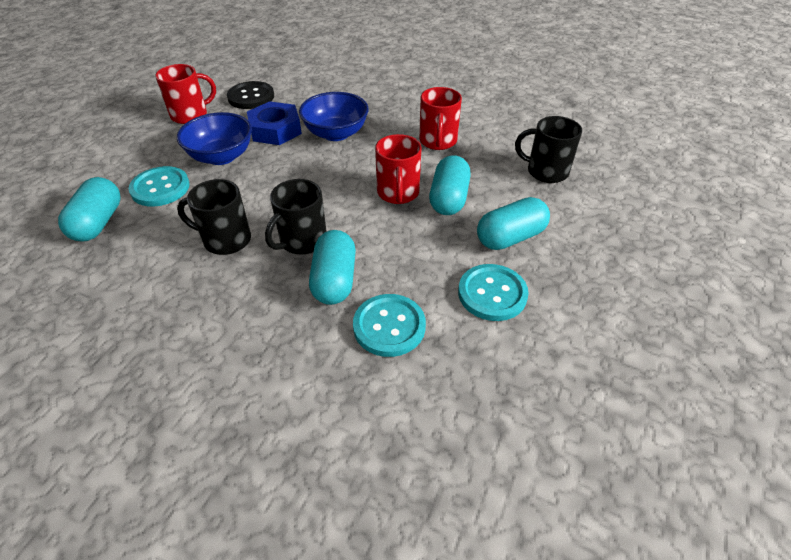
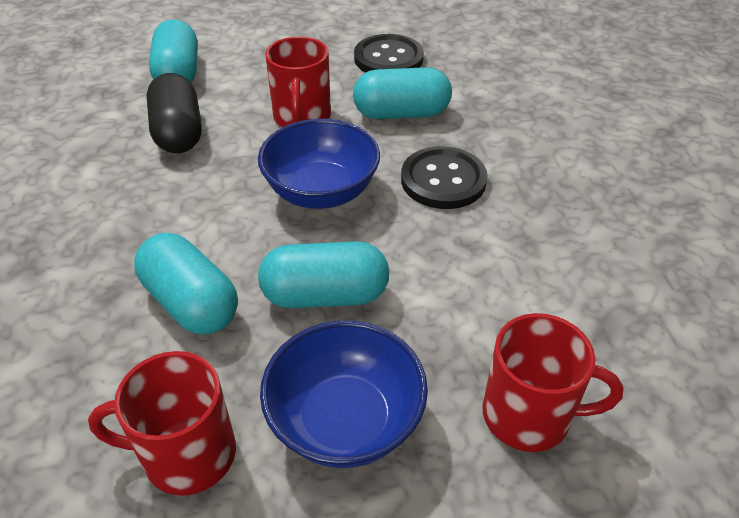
black button: 1 -> 2
black capsule: 0 -> 1
black mug: 3 -> 0
blue nut: 1 -> 0
turquoise button: 3 -> 0

